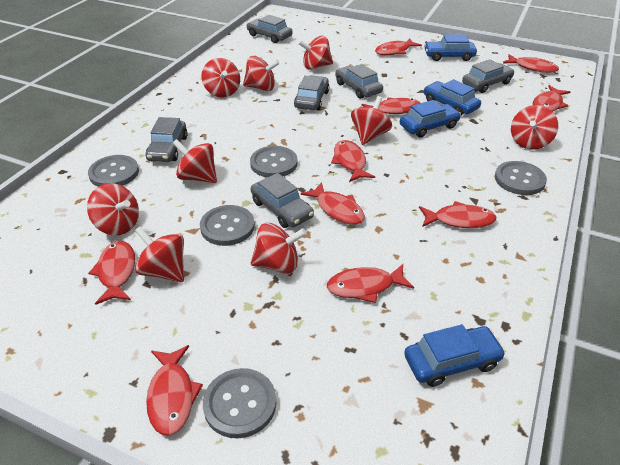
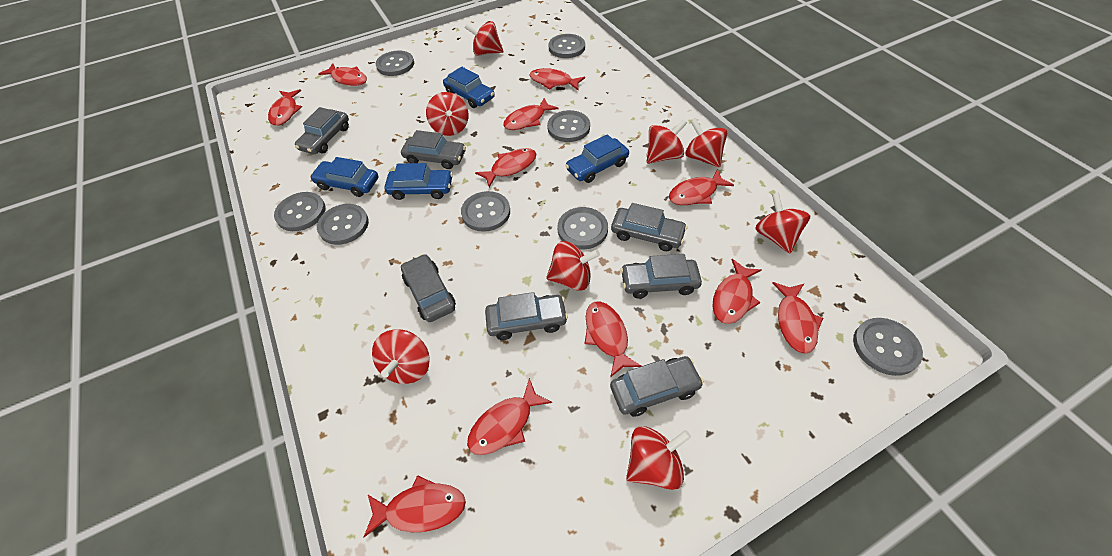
grey button: 5 -> 8
grey car: 6 -> 7
red fish: 10 -> 11
red spinning top: 9 -> 8

